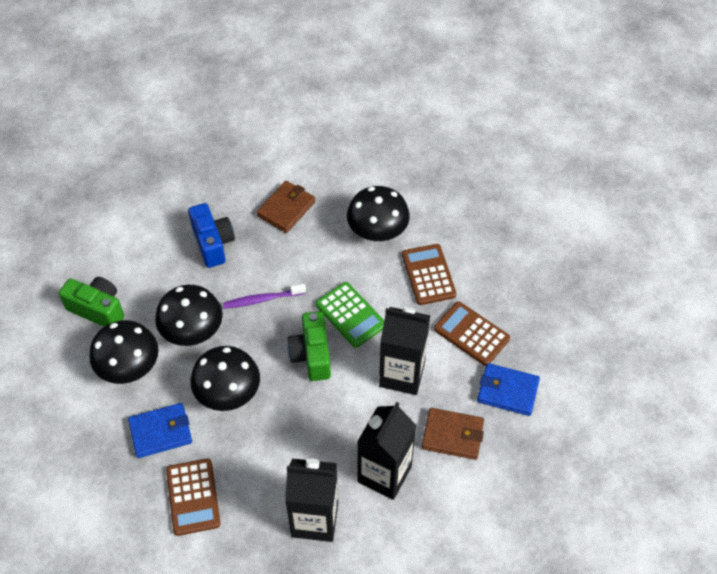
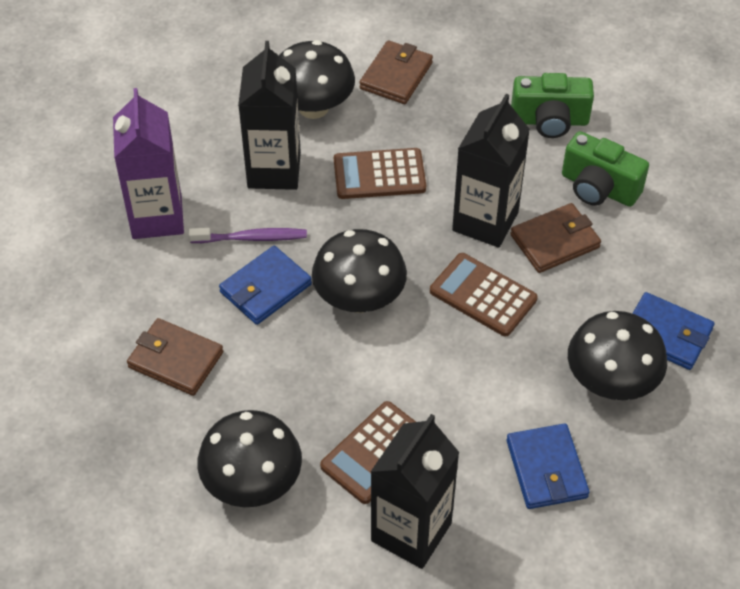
blue camera: 1 -> 0
blue wallet: 2 -> 3
brown wallet: 2 -> 3
green calculator: 1 -> 0
purple carton: 0 -> 1

